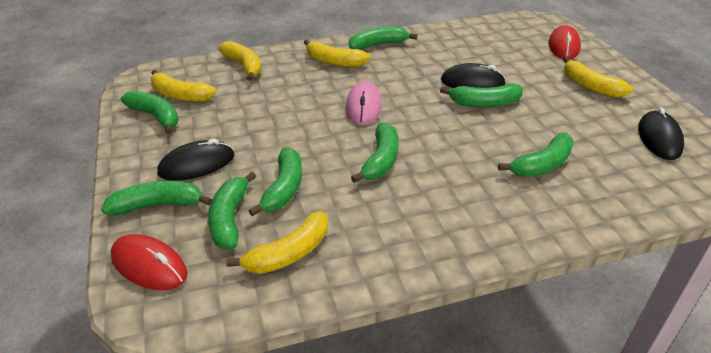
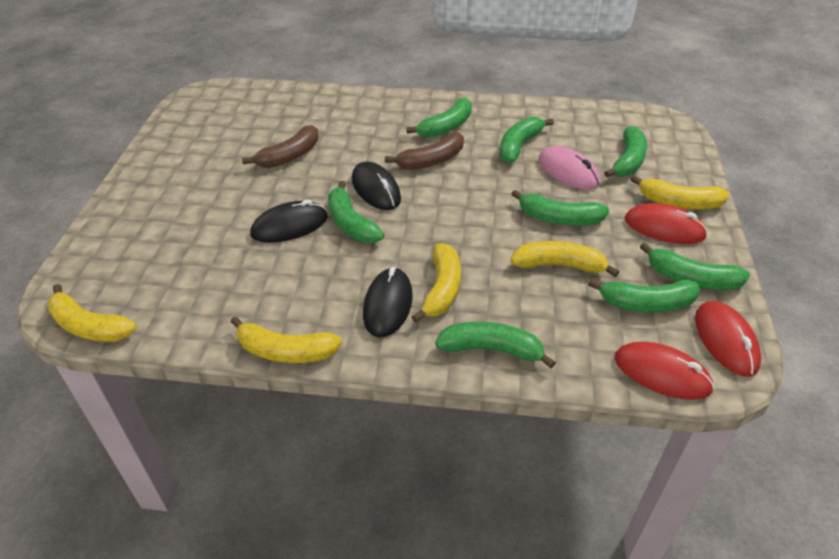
brown banana: 0 -> 2
red mouse: 2 -> 3

